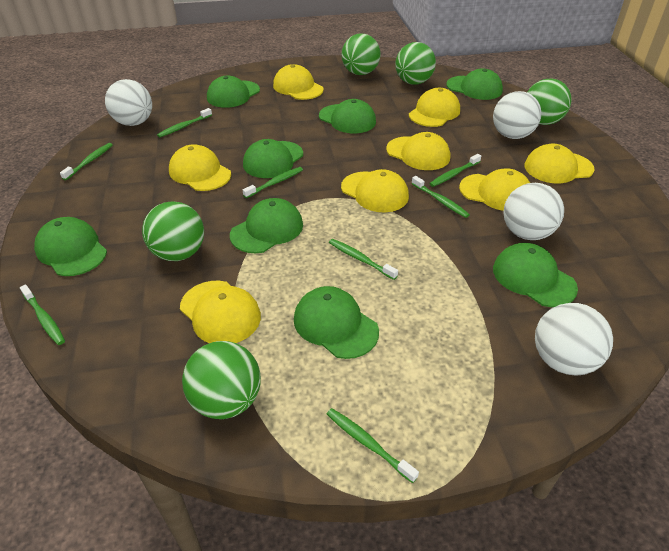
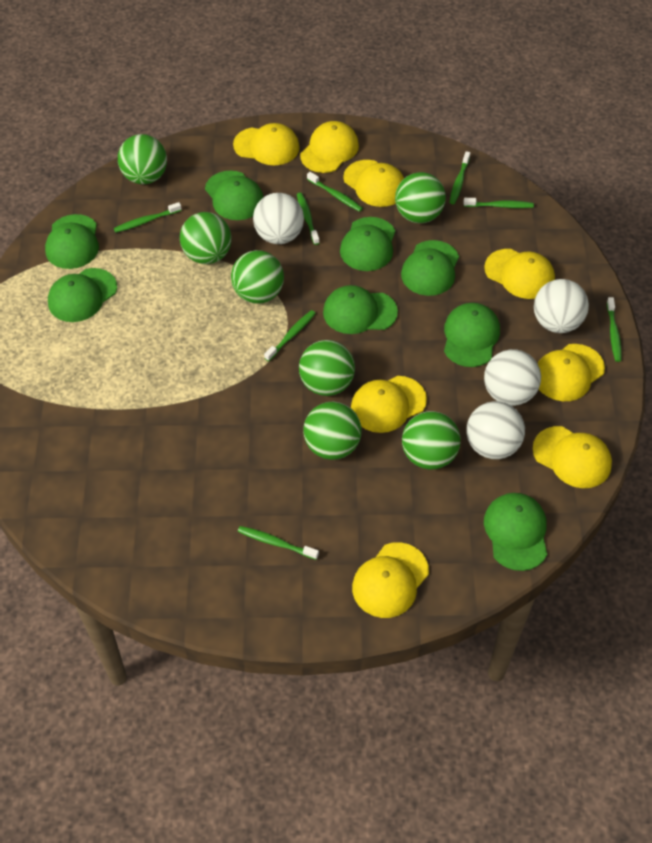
green ball: 5 -> 7

